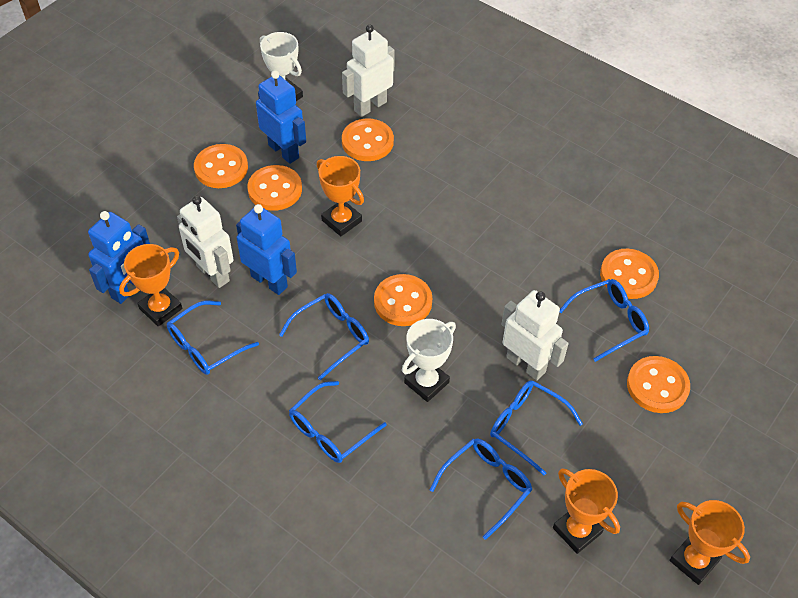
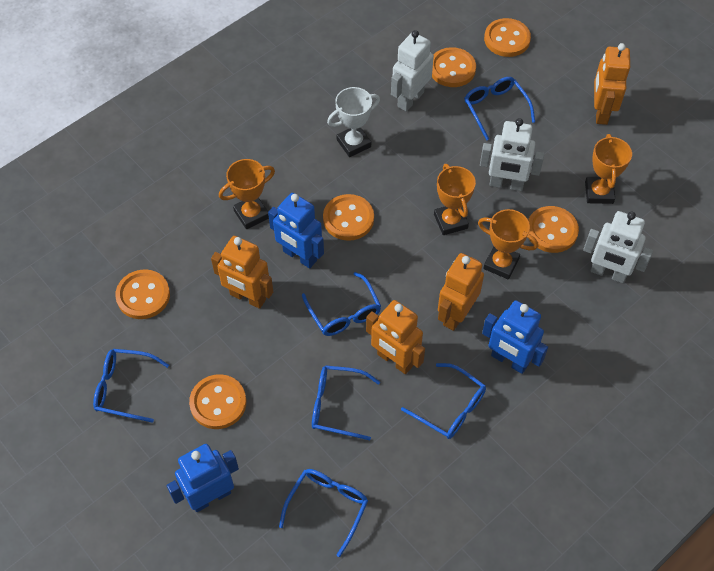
orange robot: 0 -> 4
white trophy: 2 -> 1

